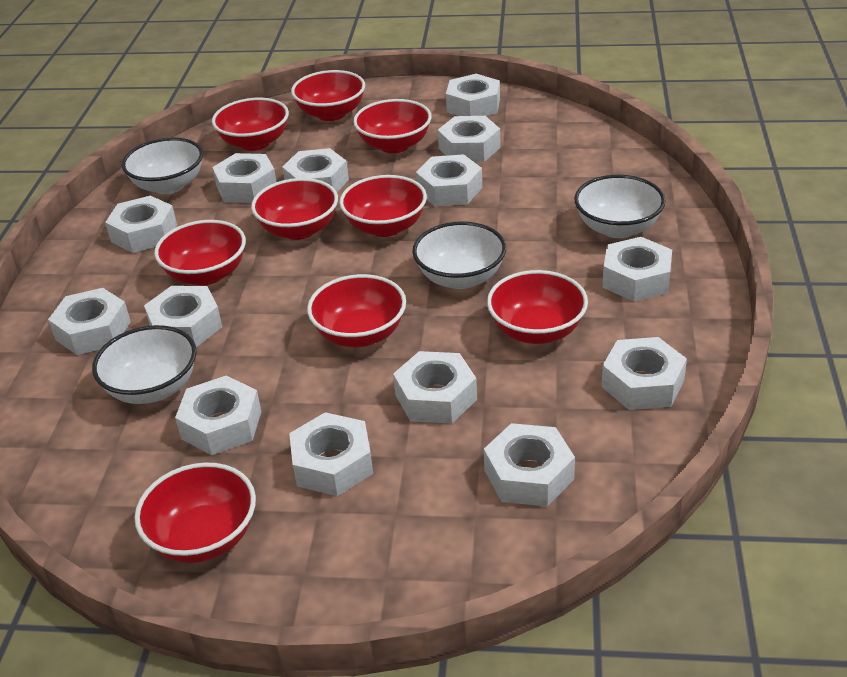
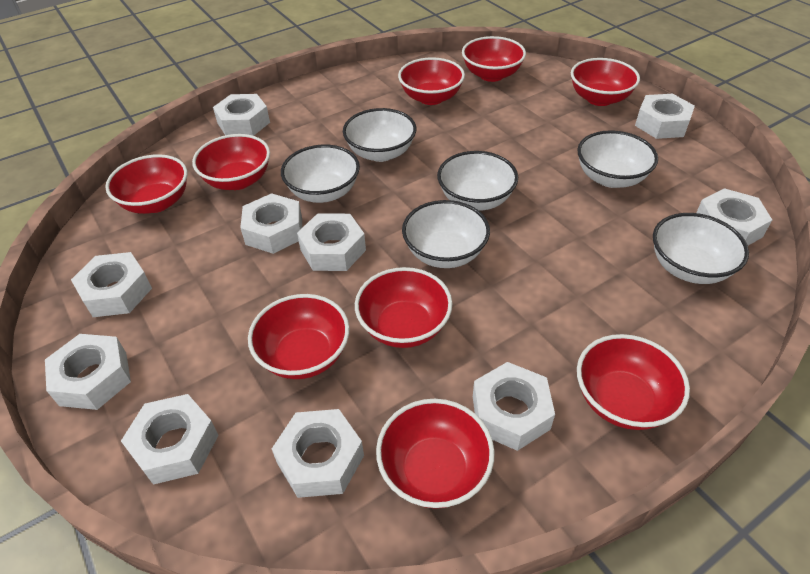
white bowl: 4 -> 6
white nut: 14 -> 10

